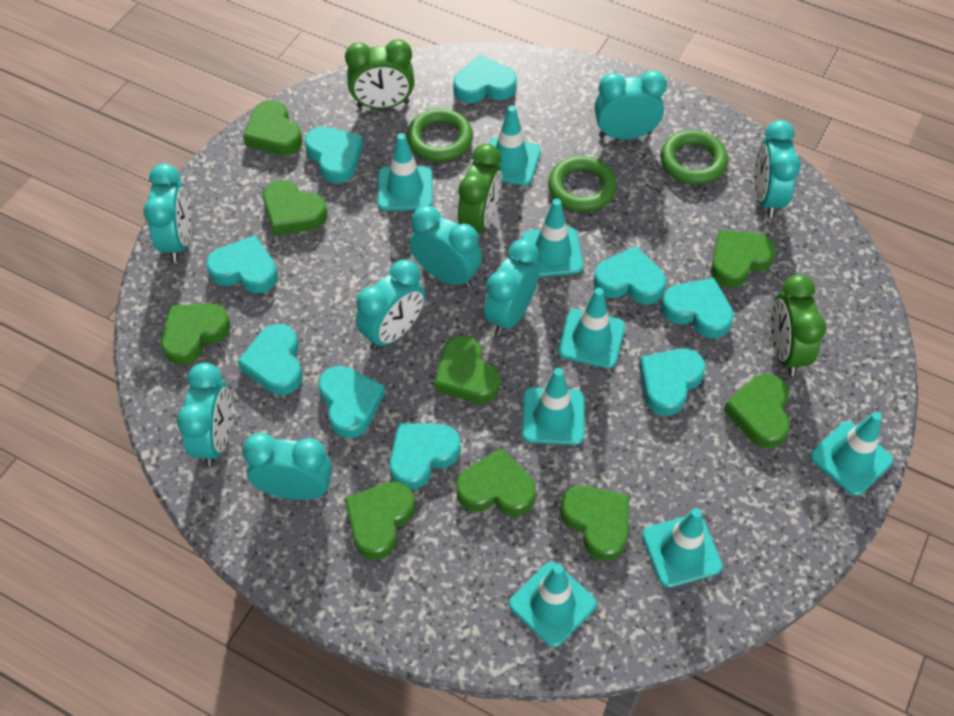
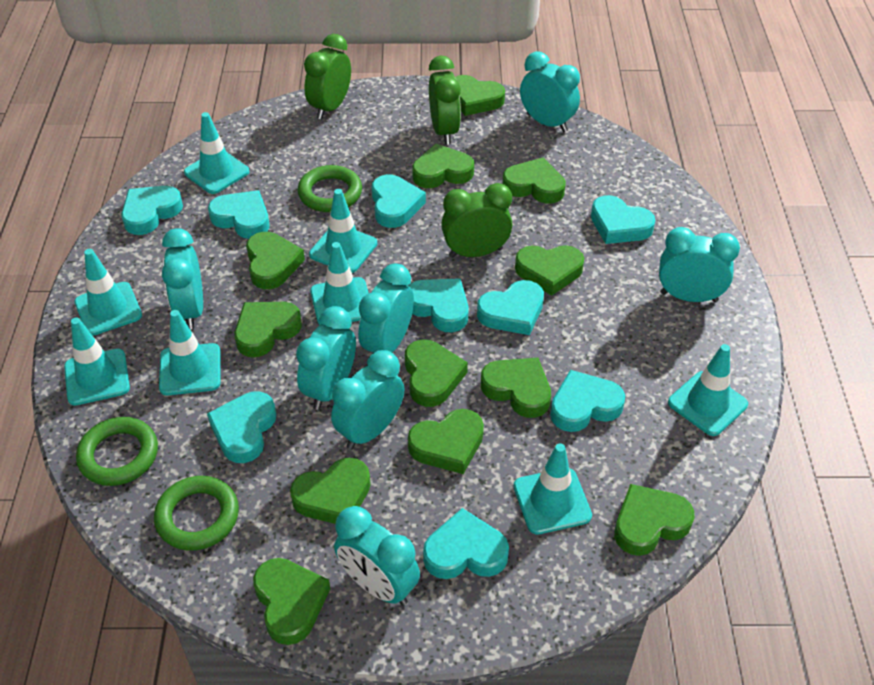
green heart: 9 -> 12
turquoise clock: 8 -> 7

